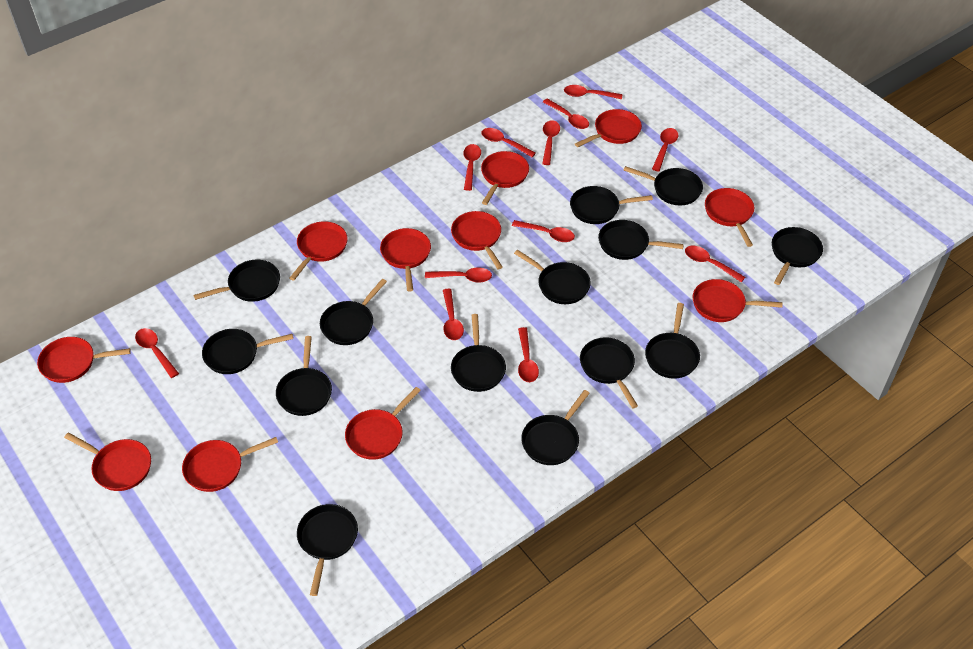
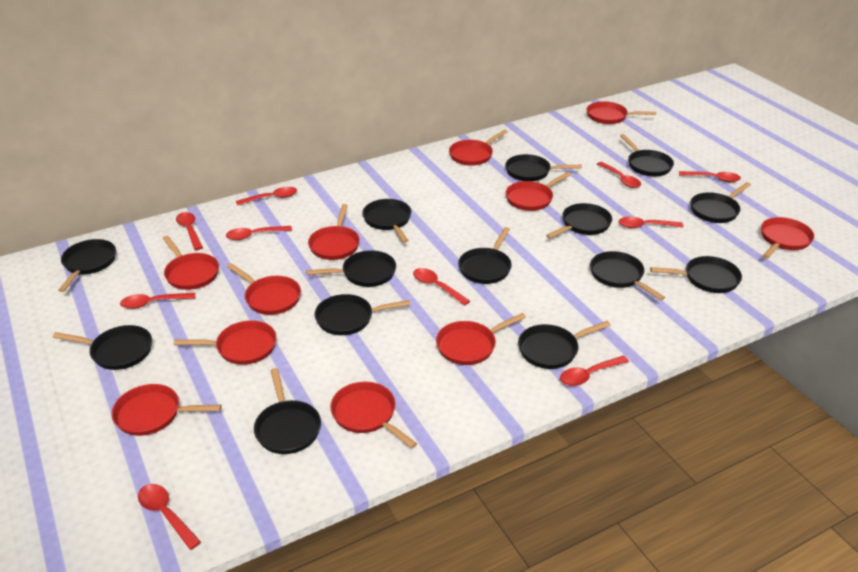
red spoon: 12 -> 10

